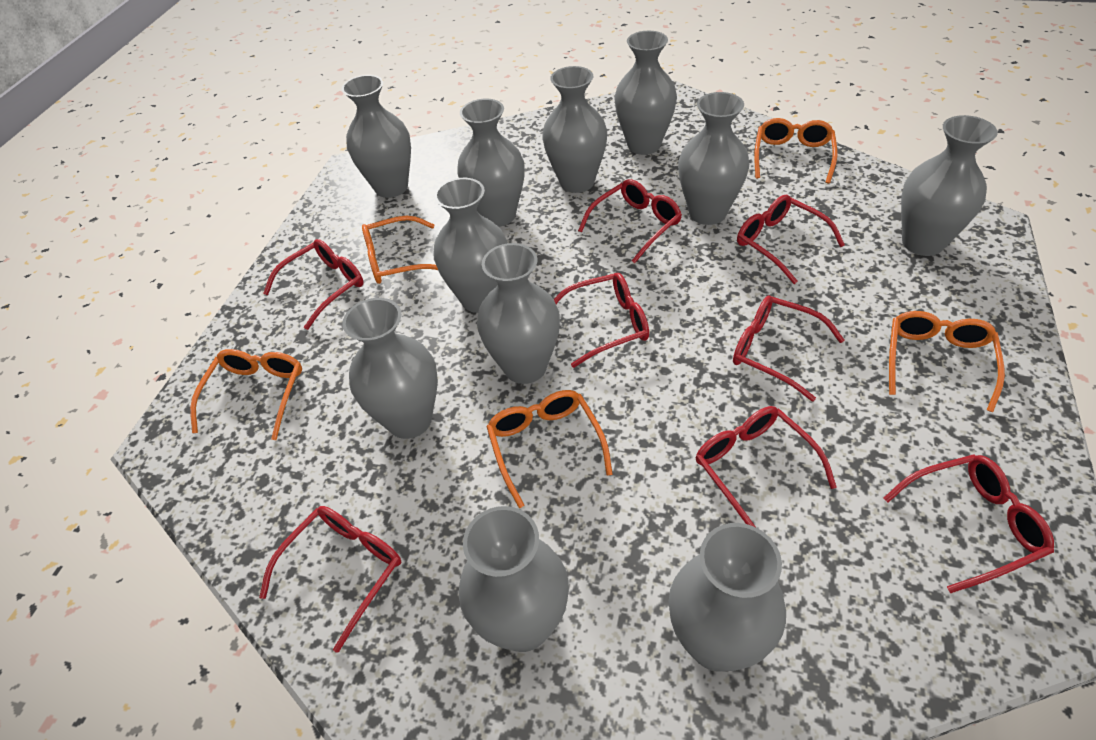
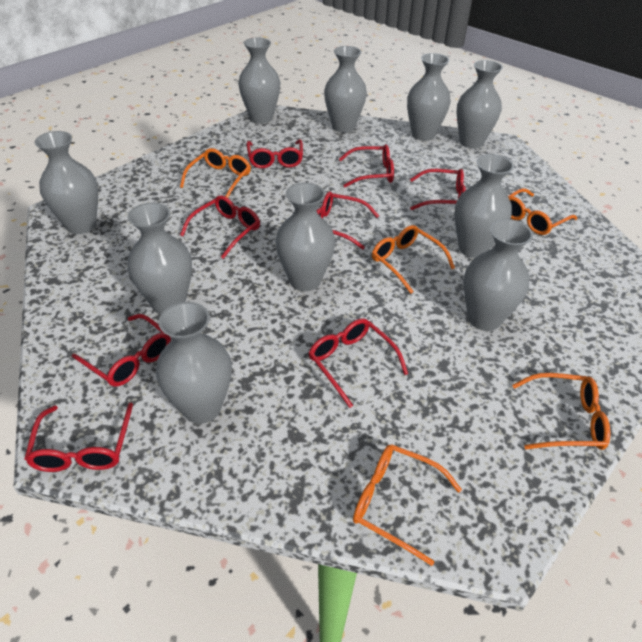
grey vase: 11 -> 10

